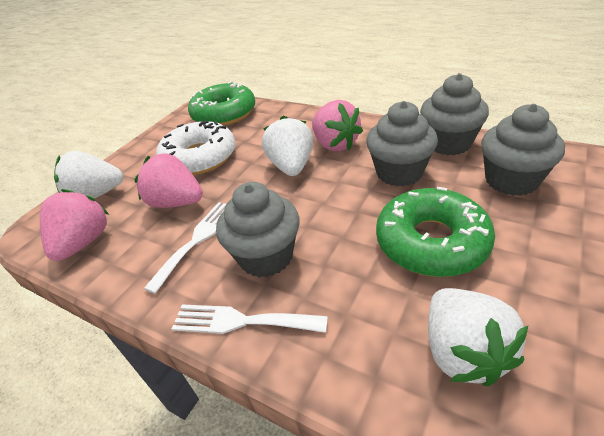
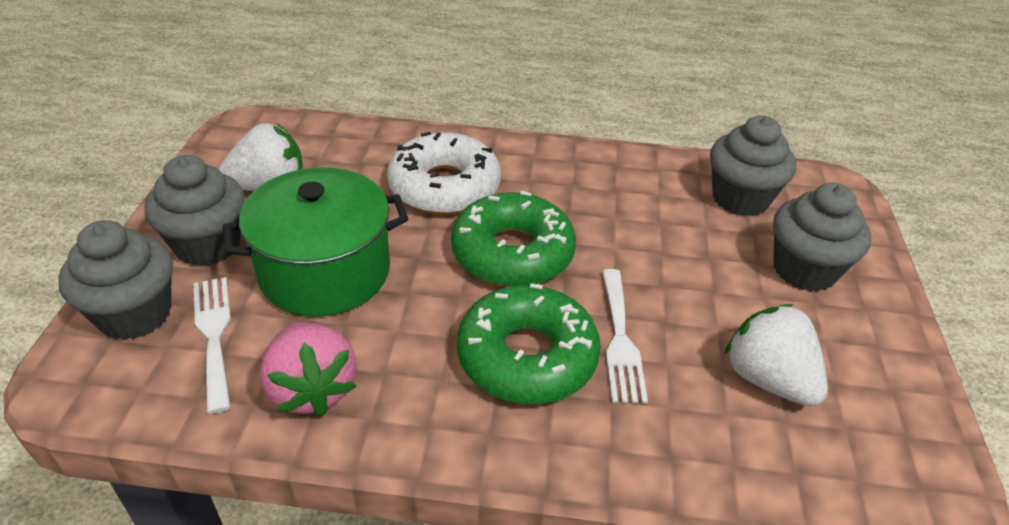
green pot: 0 -> 1
pink strawberry: 3 -> 1
white strawberry: 3 -> 2

